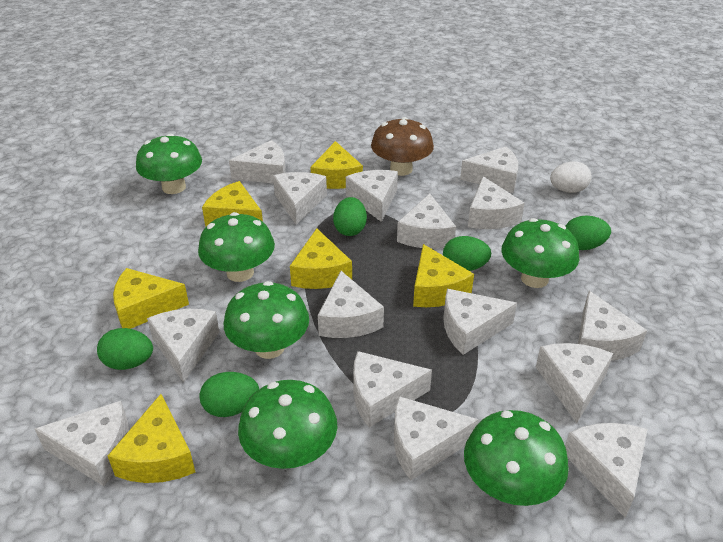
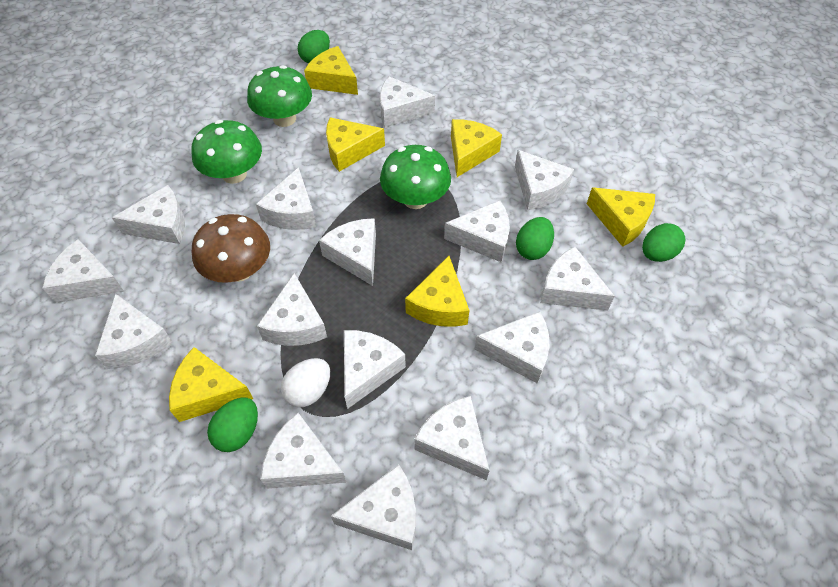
green egg: 5 -> 4
green mushroom: 6 -> 3

